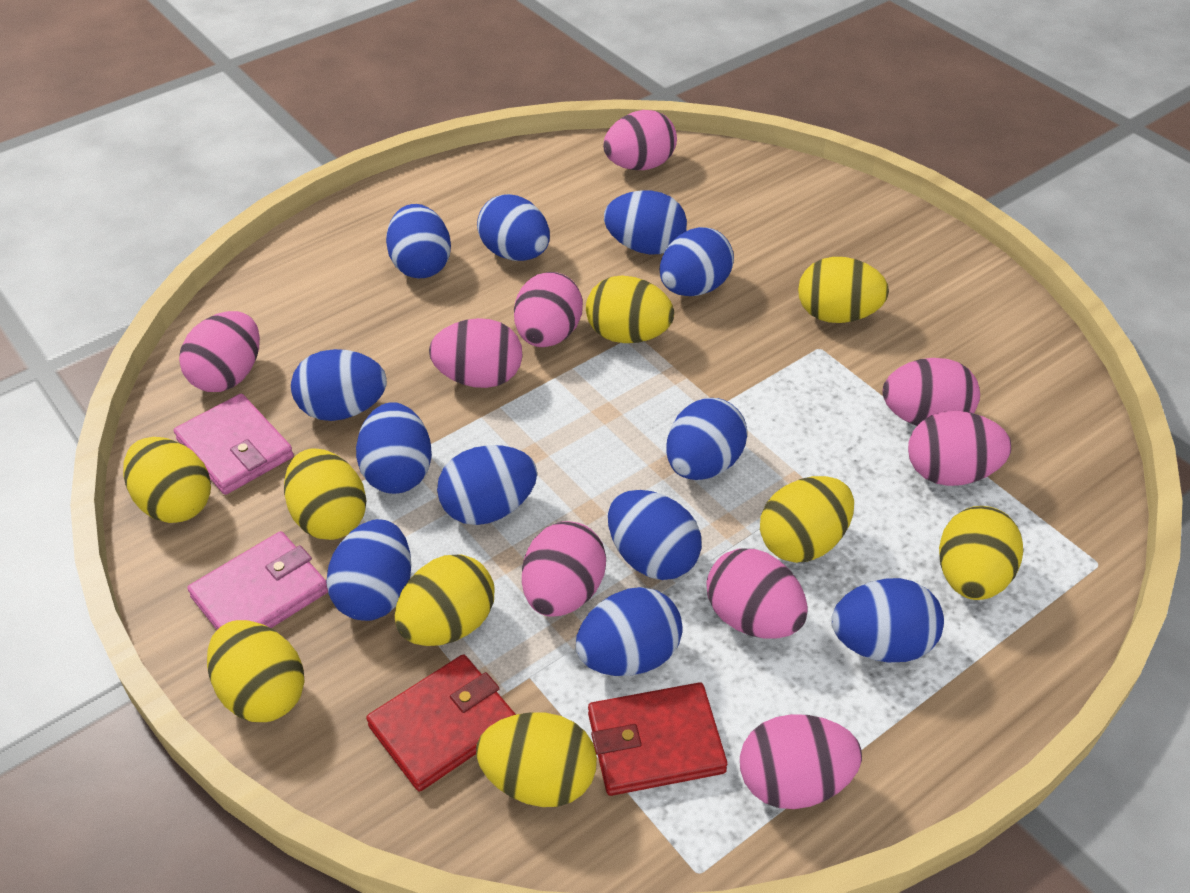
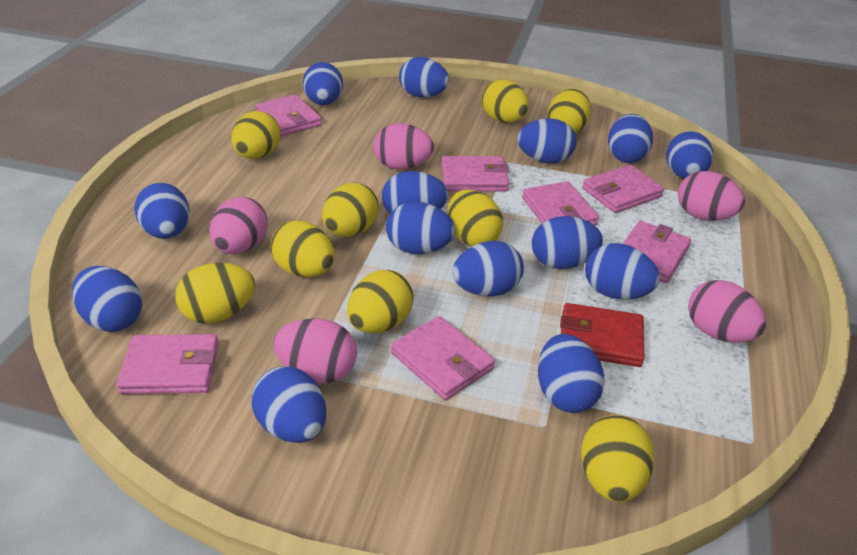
blue egg: 12 -> 14
pink egg: 9 -> 5
pink wallet: 2 -> 7
red wallet: 2 -> 1

